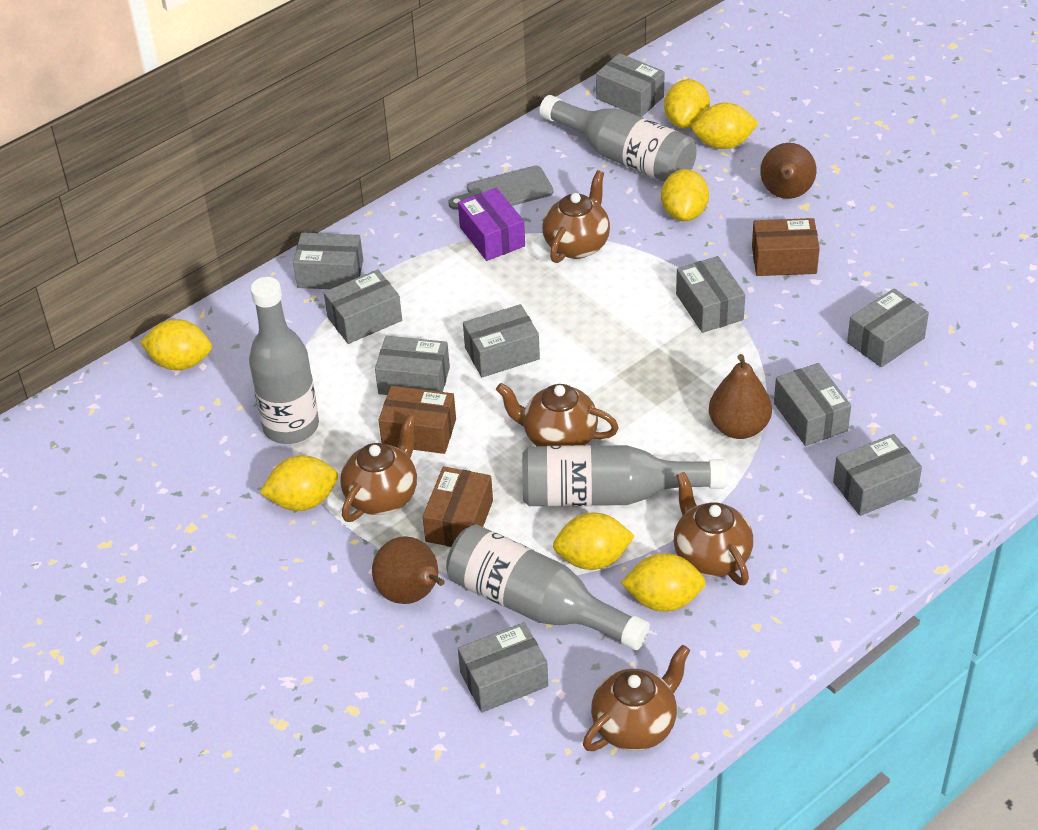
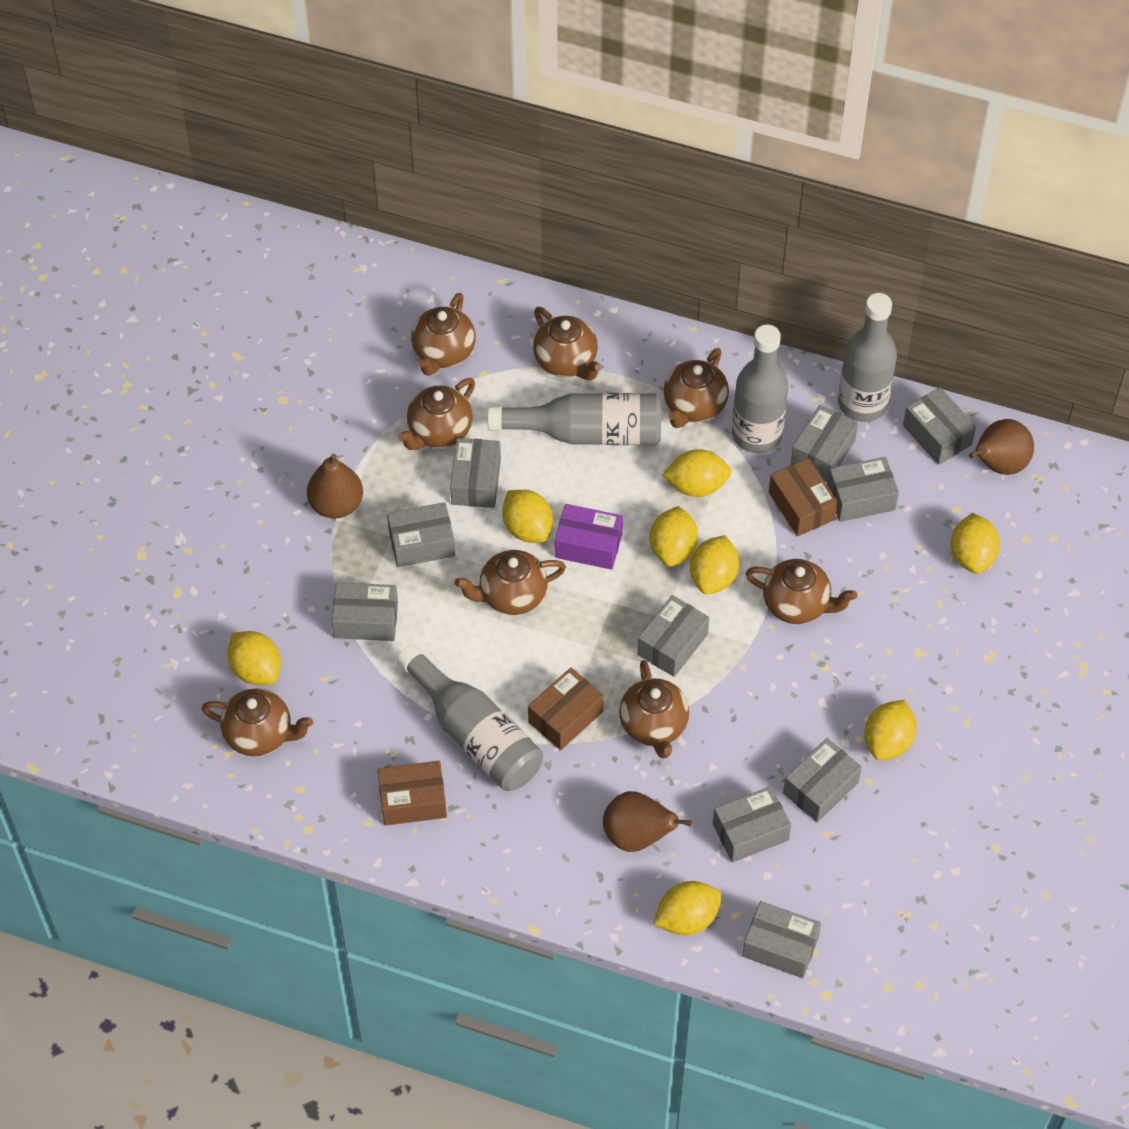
brown teapot: 5 -> 8
grey cutting board: 1 -> 0
yellow lemon: 7 -> 8

